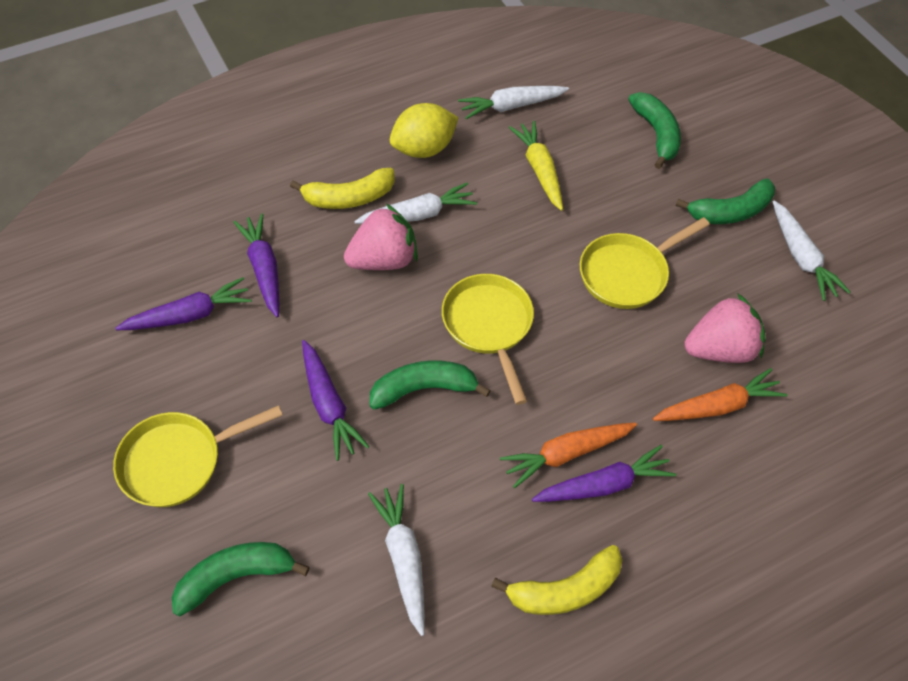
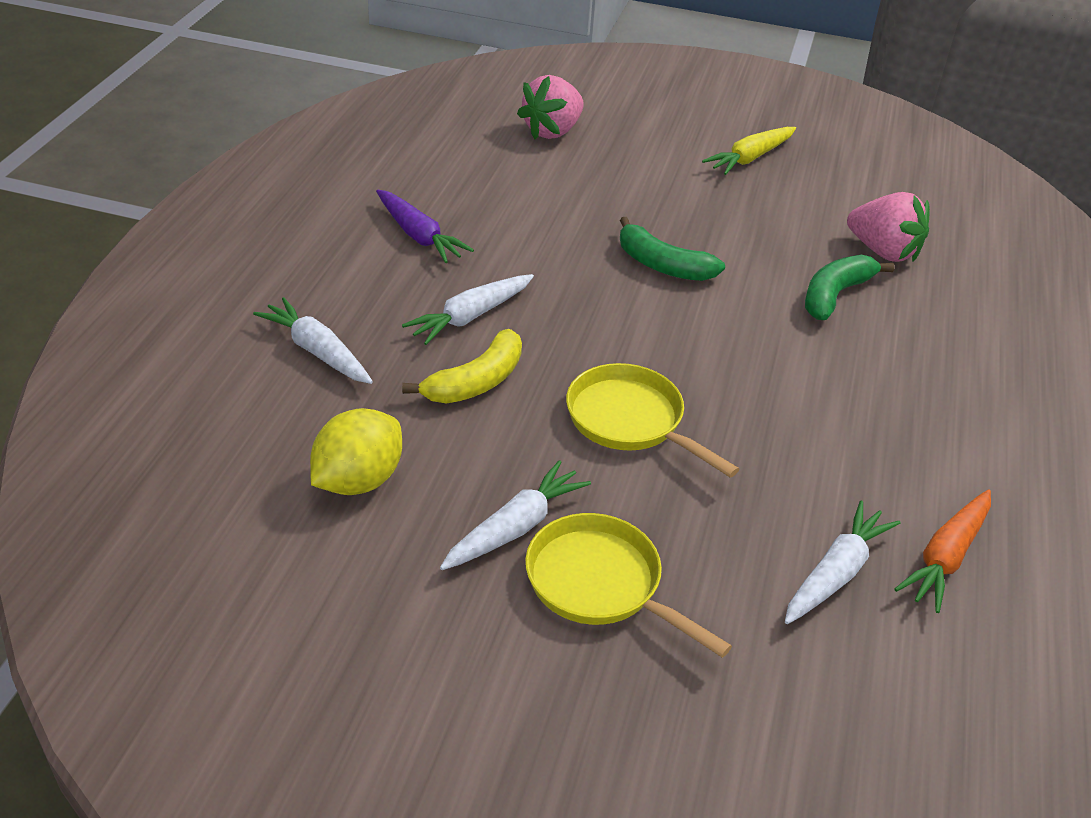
green banana: 4 -> 2
orange carrot: 2 -> 1
purple carrot: 4 -> 1
yellow banana: 2 -> 1
yellow pan: 3 -> 2

